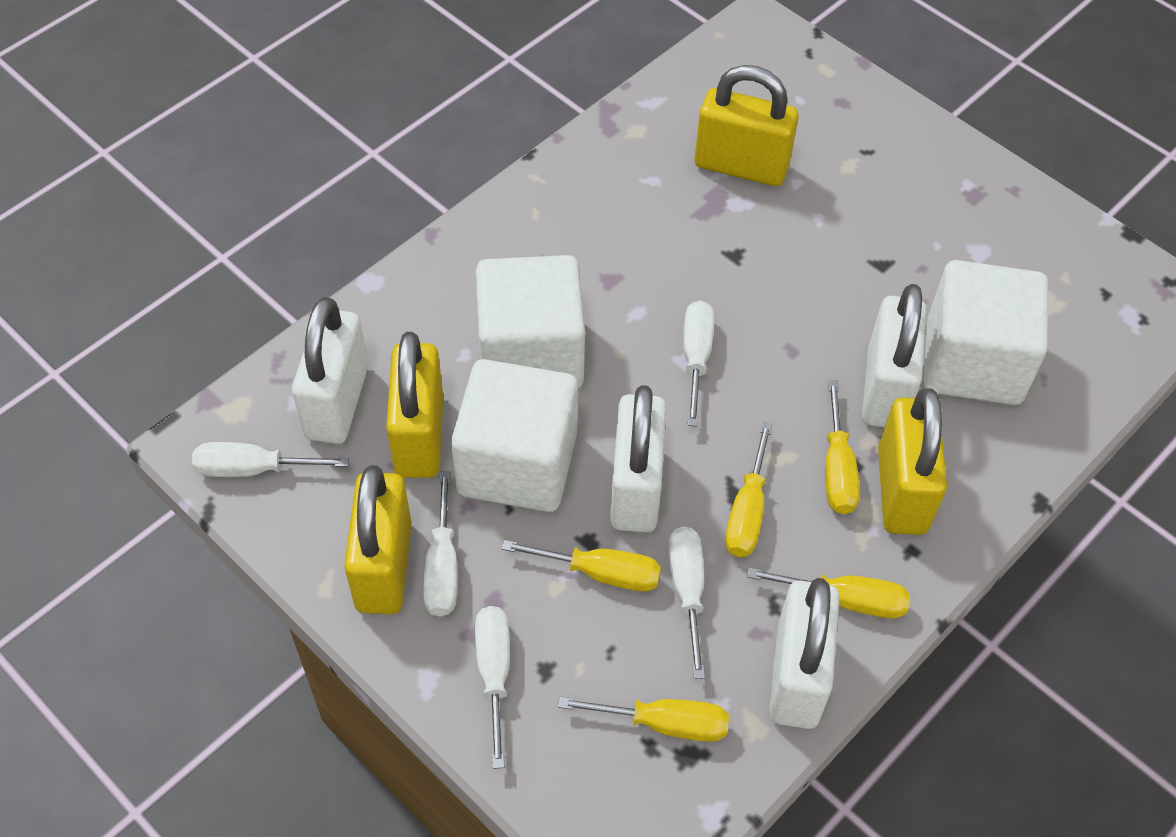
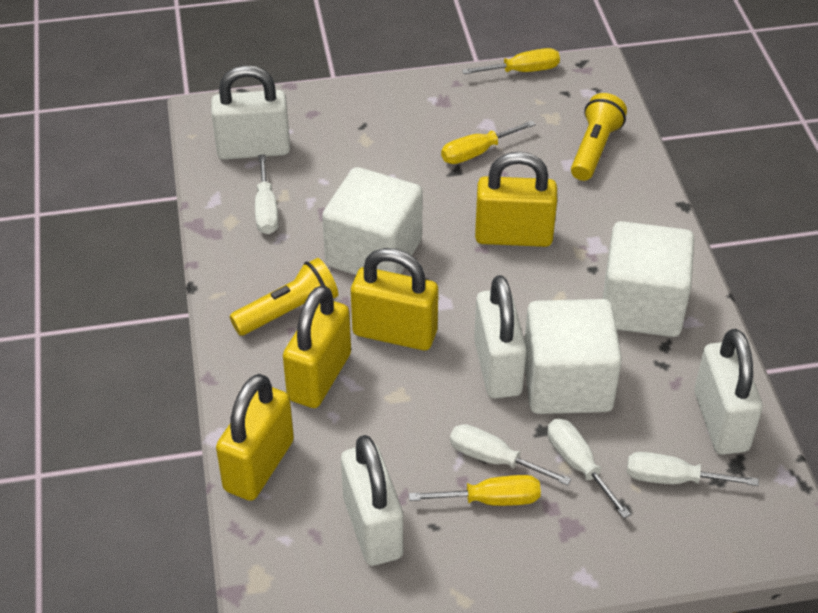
white screwdriver: 5 -> 4
yellow flashlight: 0 -> 2
yellow screwdriver: 5 -> 3

